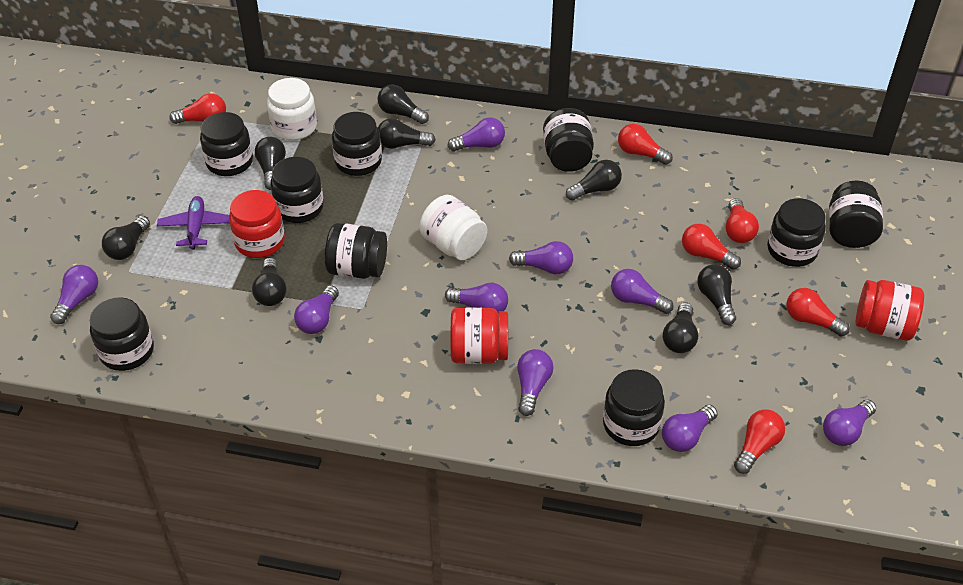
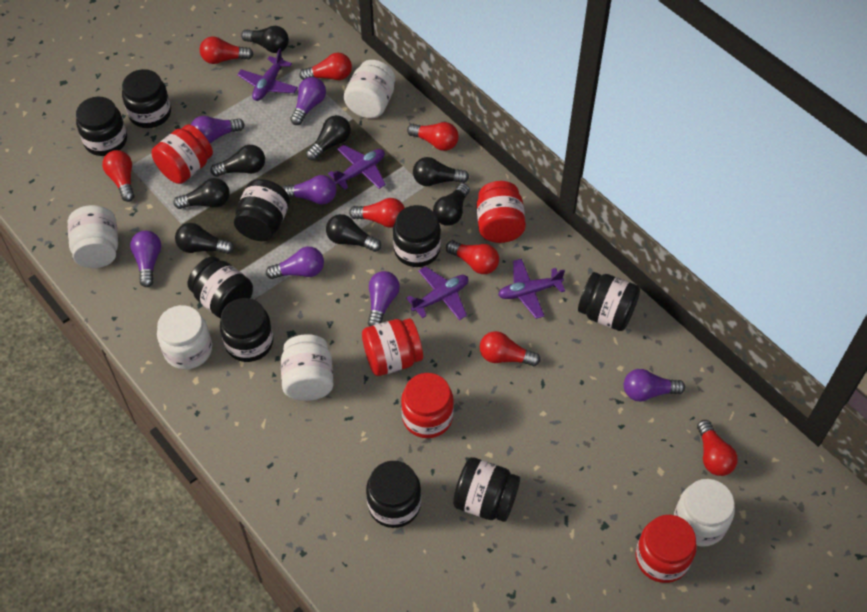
purple light bulb: 9 -> 7
purple plane: 1 -> 4
red jar: 3 -> 5
red light bulb: 6 -> 8
white jar: 2 -> 5

